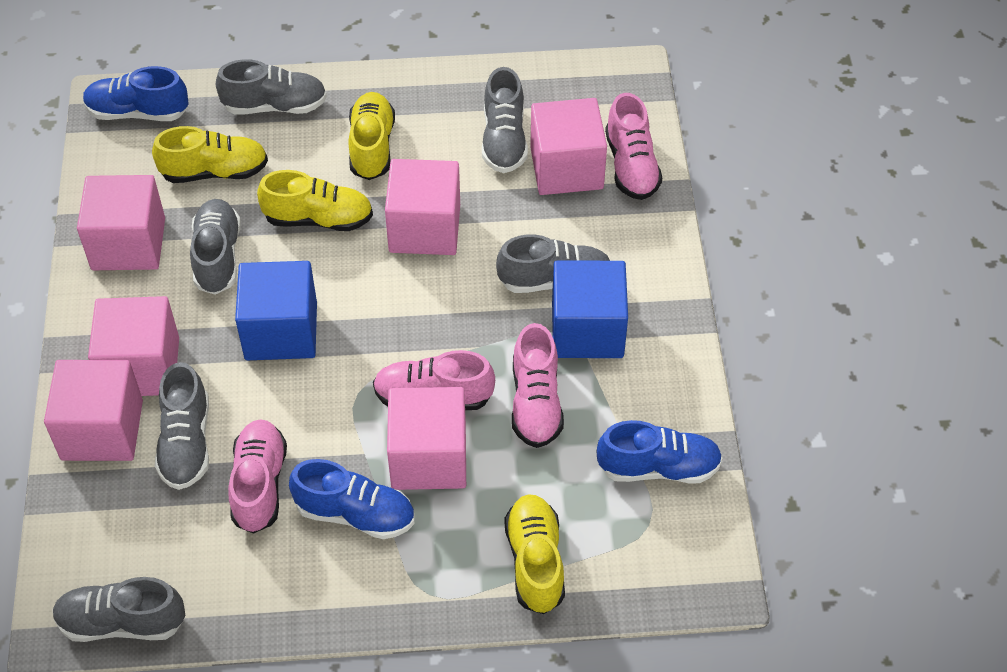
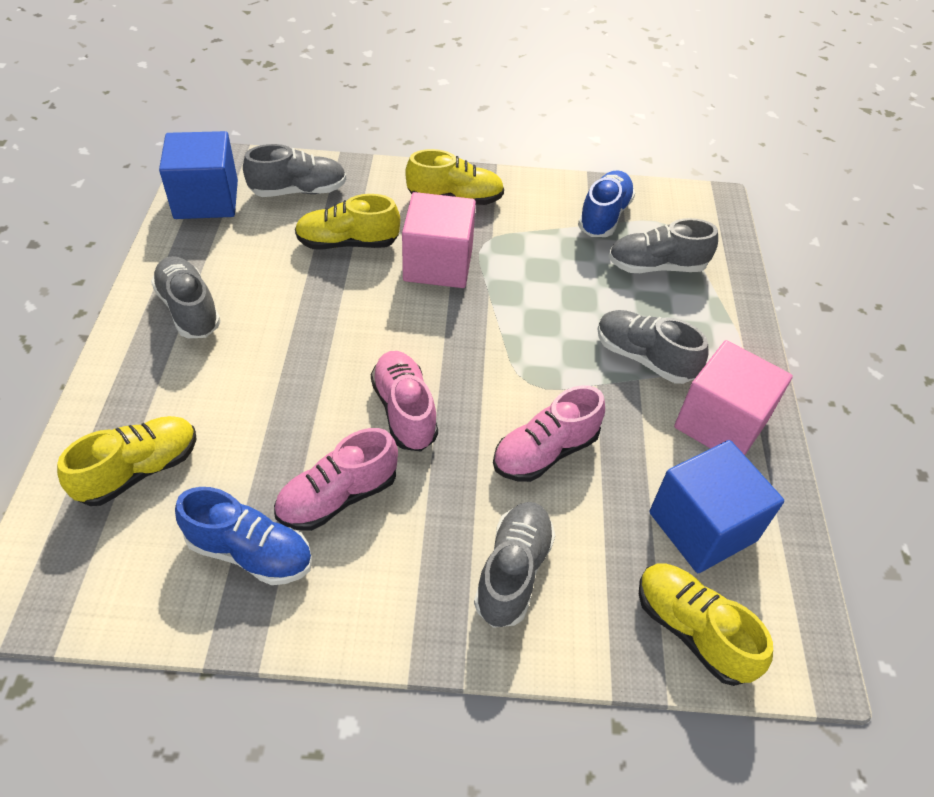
blue shoe: 3 -> 2
grey shoe: 6 -> 5
pink cube: 6 -> 2
pink shoe: 4 -> 3

